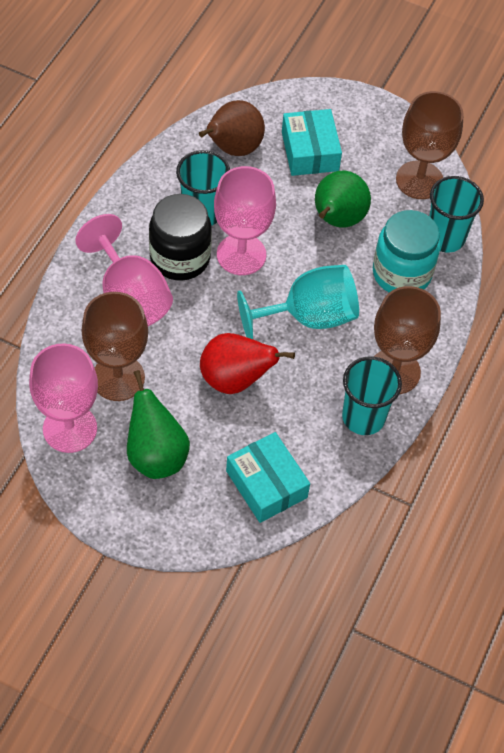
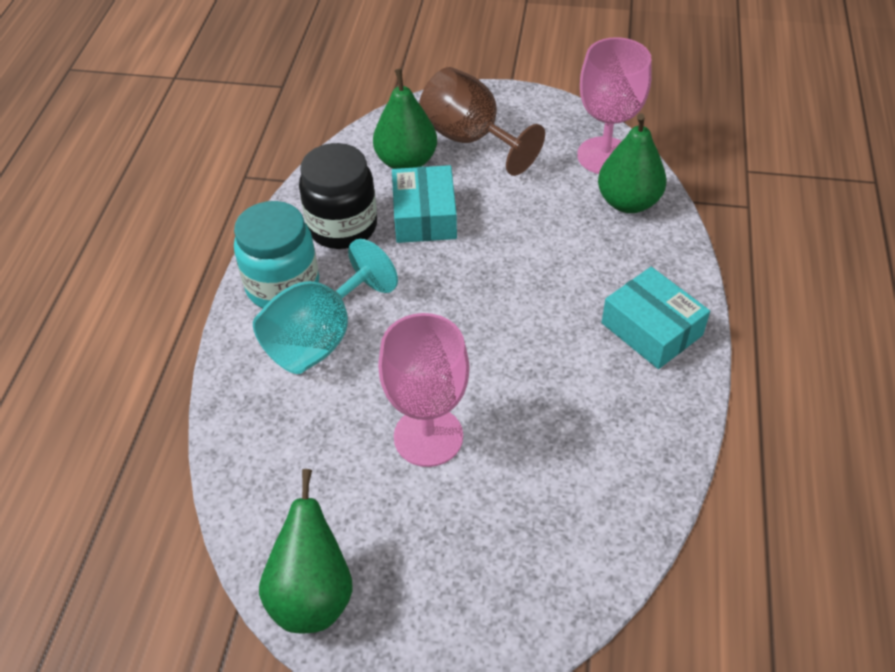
brown goblet: 3 -> 1
brown pear: 1 -> 0
green pear: 2 -> 3
pink goblet: 3 -> 2
red pear: 1 -> 0
turquoise cup: 3 -> 0

